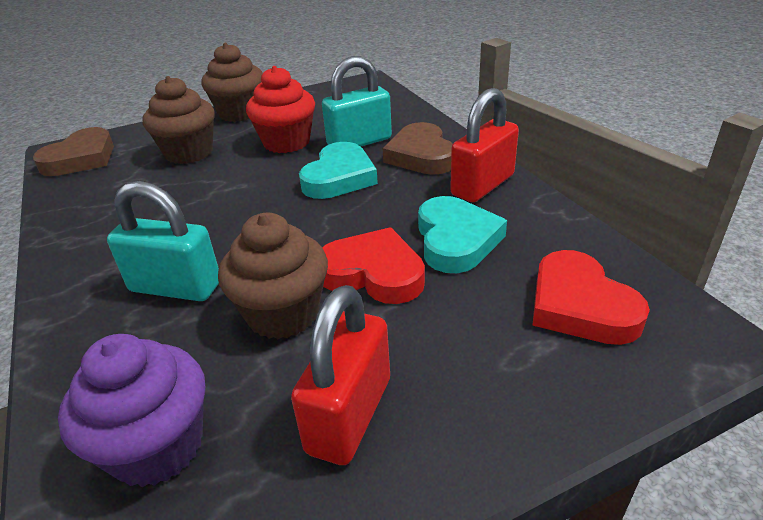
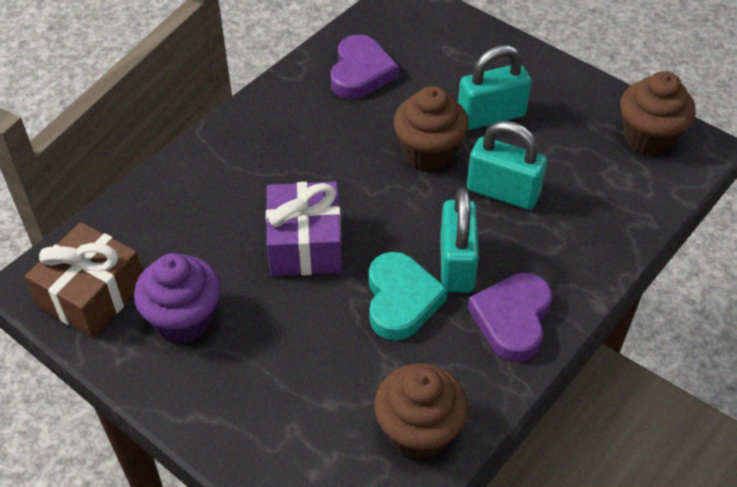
brown gift: 0 -> 1
brown heart: 2 -> 0
purple gift: 0 -> 1
purple heart: 0 -> 2
red cupcake: 1 -> 0
red heart: 2 -> 0
red padlock: 2 -> 0
turquoise heart: 2 -> 1
turquoise padlock: 2 -> 3

